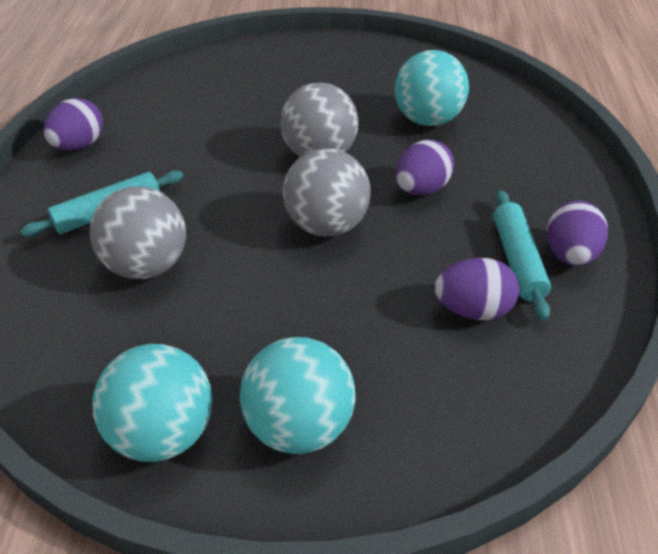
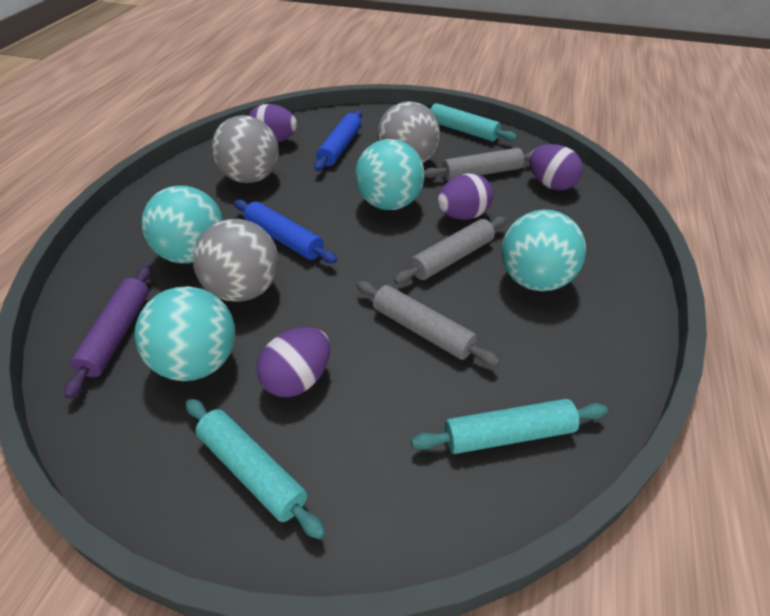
blue rolling pin: 0 -> 2
grey rolling pin: 0 -> 3
purple rolling pin: 0 -> 1
turquoise ball: 3 -> 4
turquoise rolling pin: 2 -> 3

